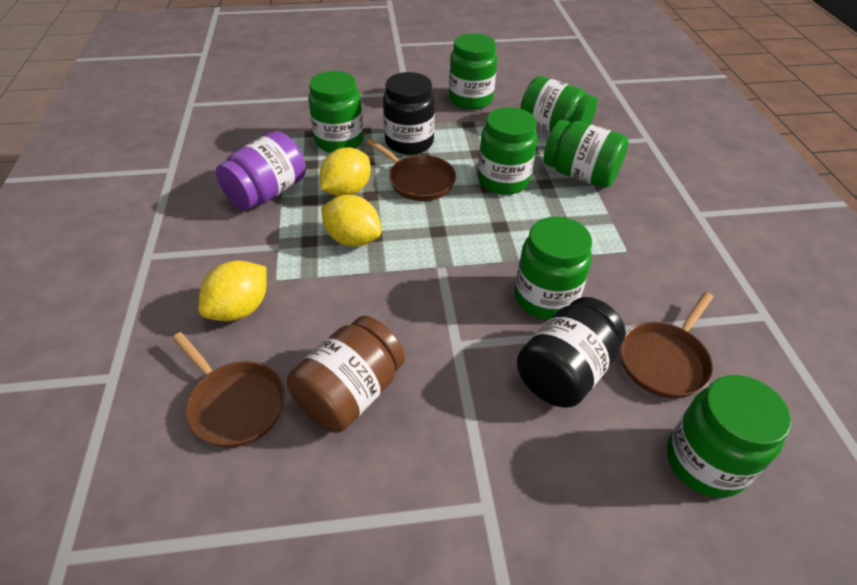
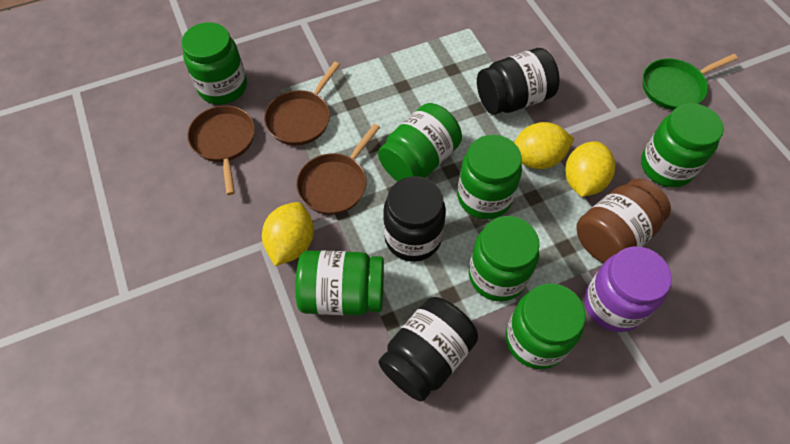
black jar: 2 -> 3
green pan: 0 -> 1

